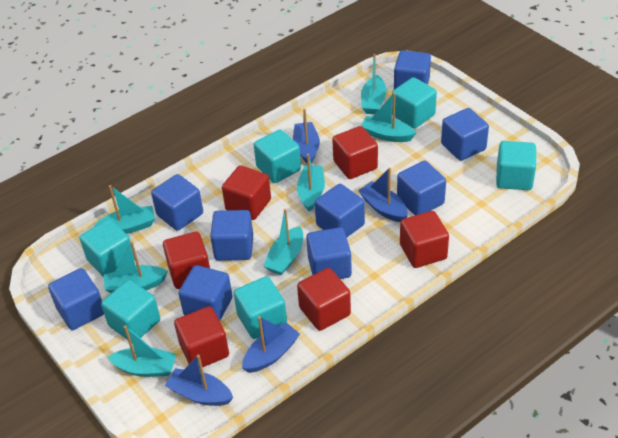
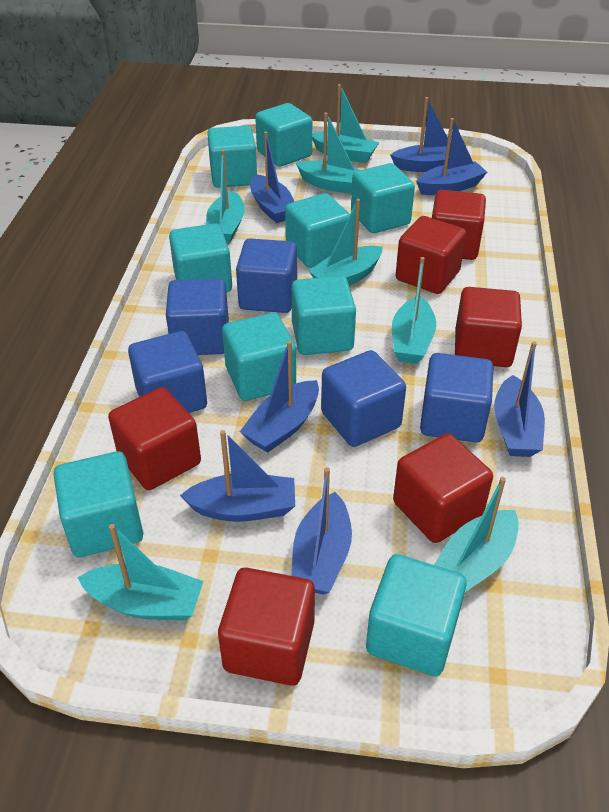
blue boat: 4 -> 7
blue cube: 9 -> 5
turquoise cube: 6 -> 9

